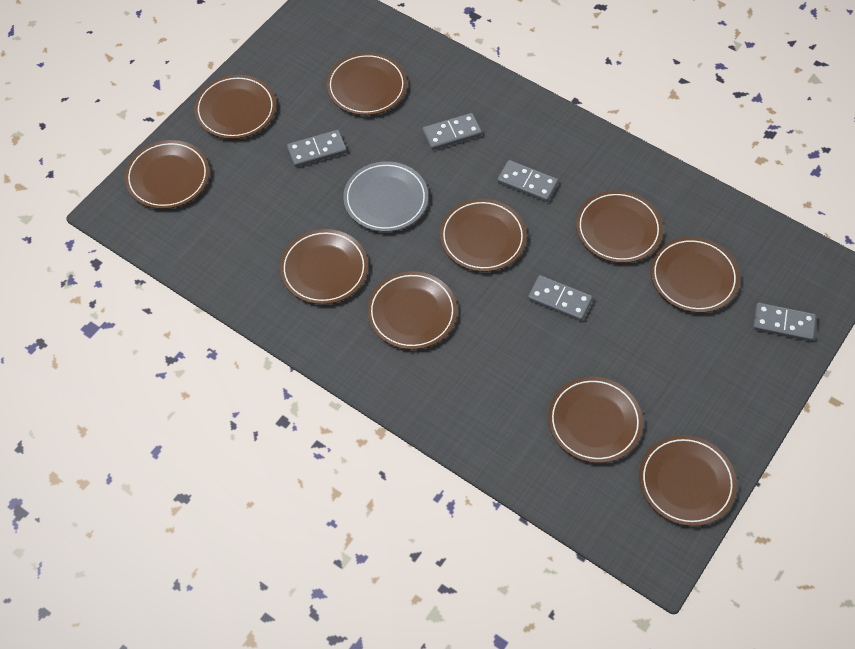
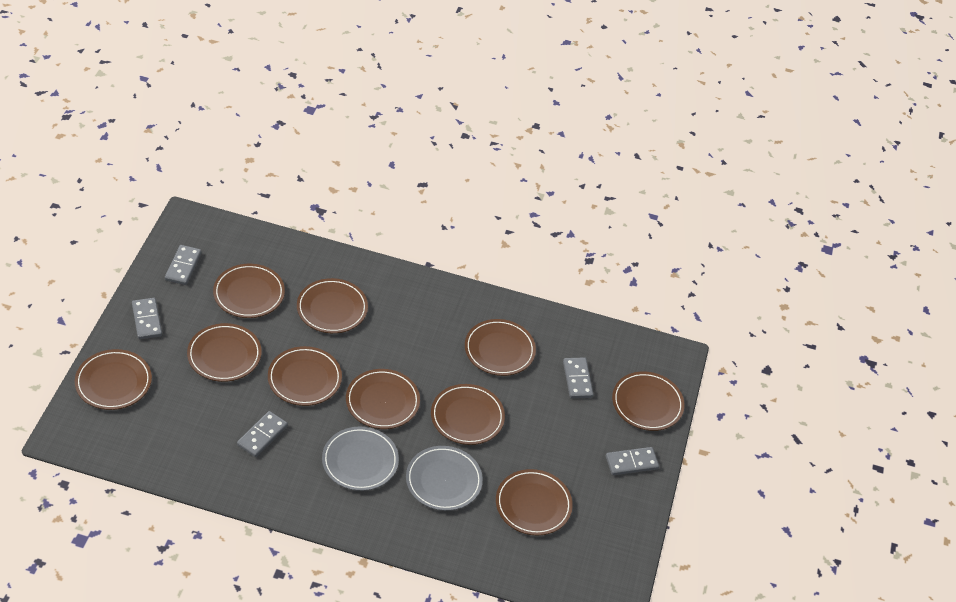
grey plate: 1 -> 2

